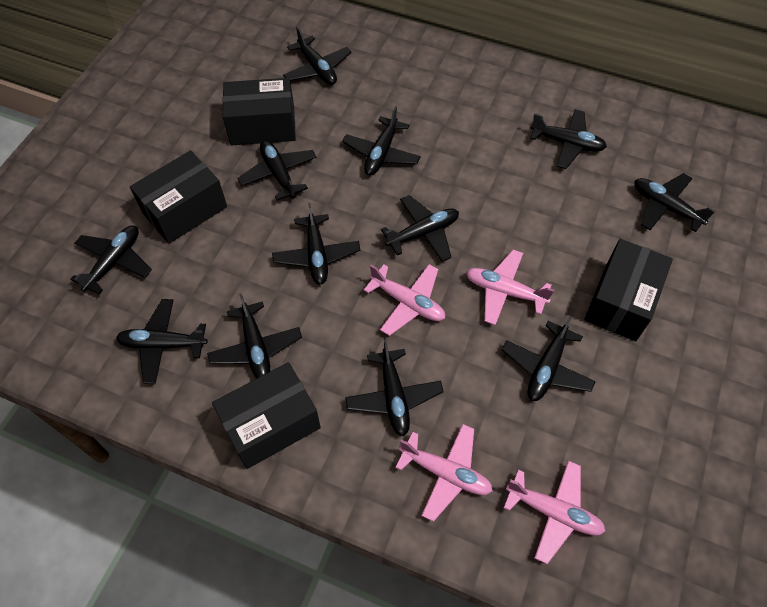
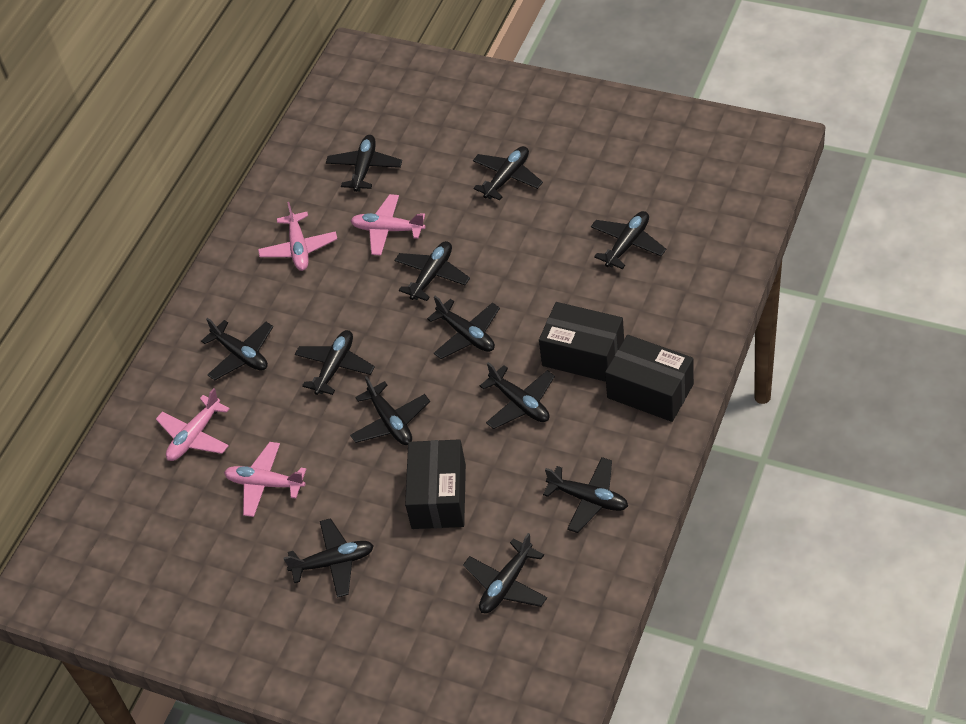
black box: 4 -> 3

